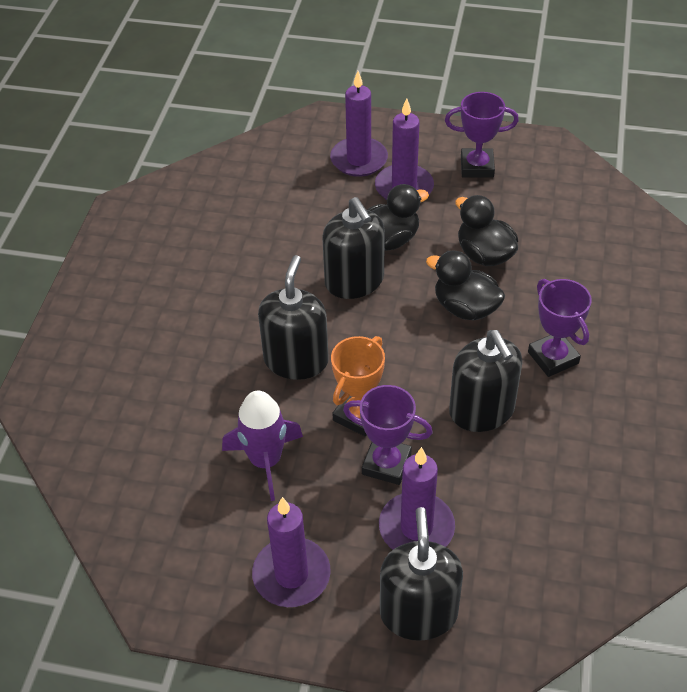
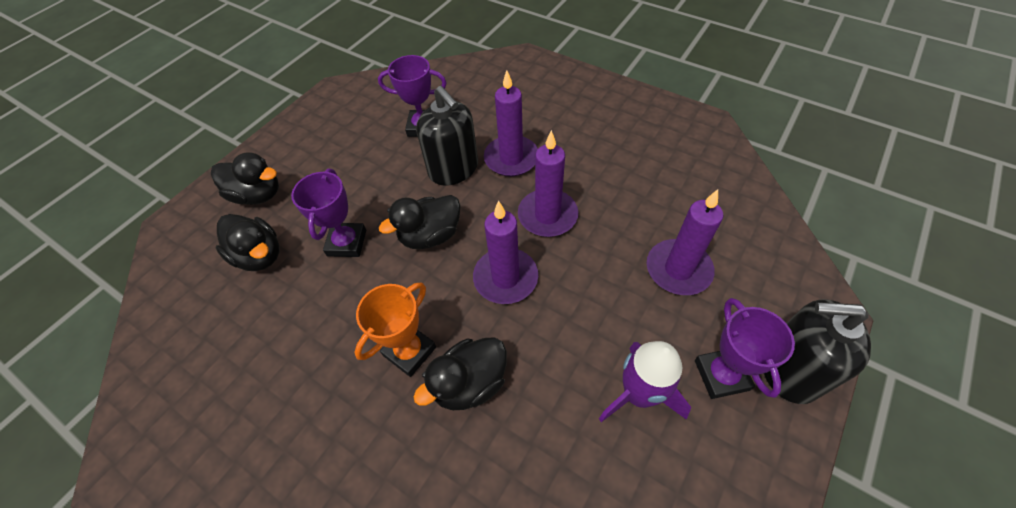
black duck: 3 -> 4
black soap dispenser: 4 -> 2

